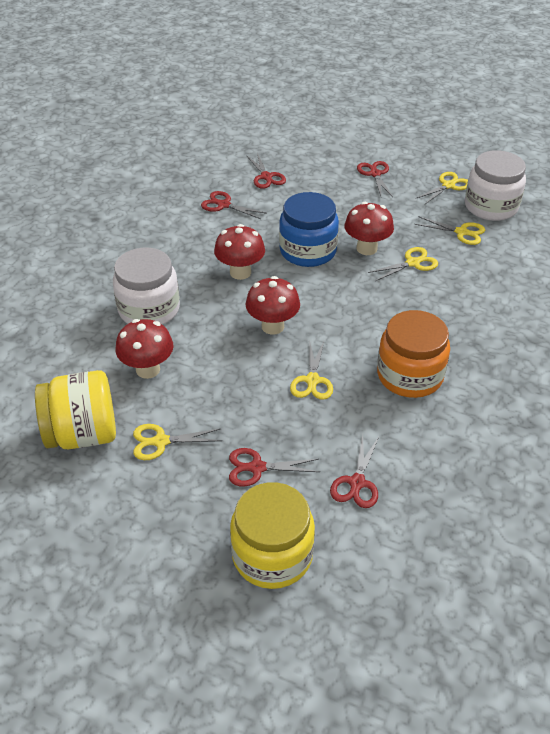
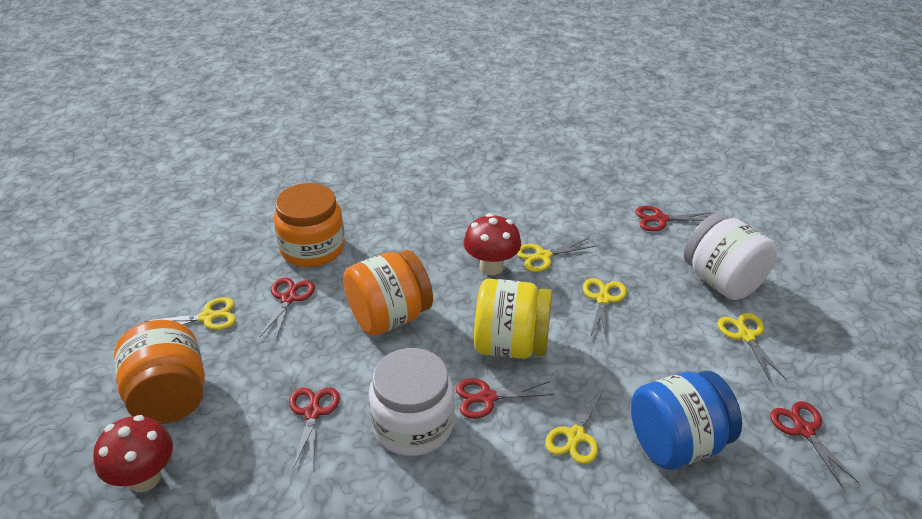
orange jar: 1 -> 3
red mushroom: 4 -> 2
yellow jar: 2 -> 1

